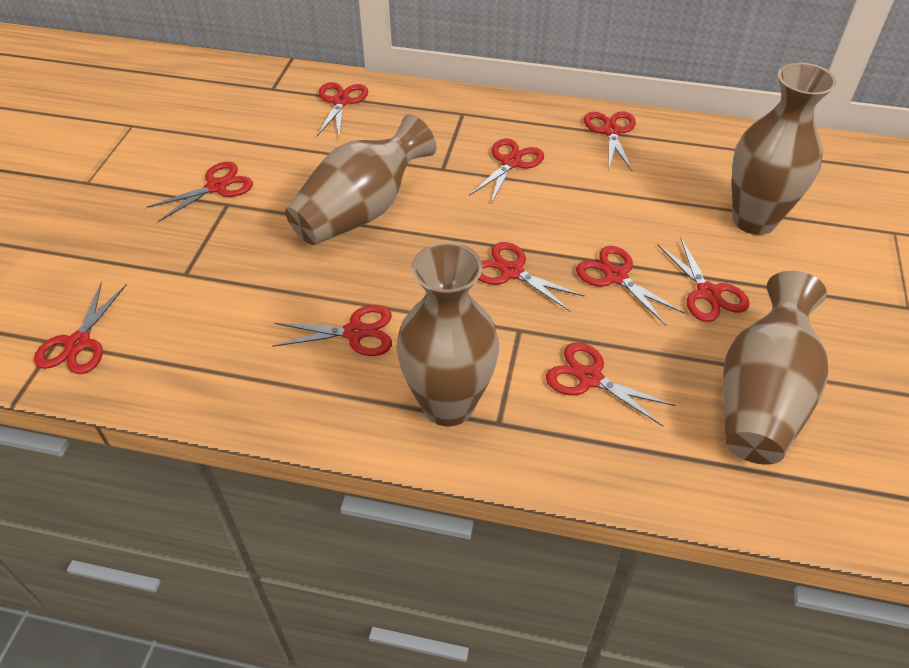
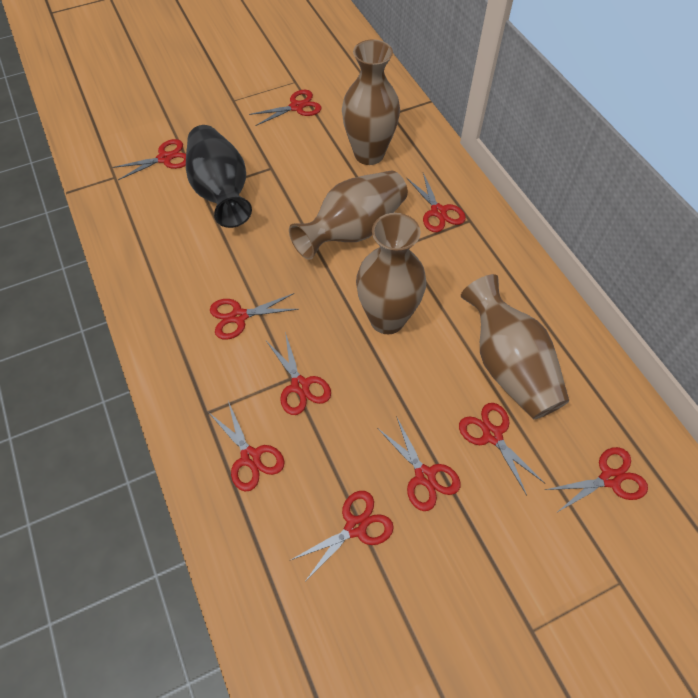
black vase: 0 -> 1

